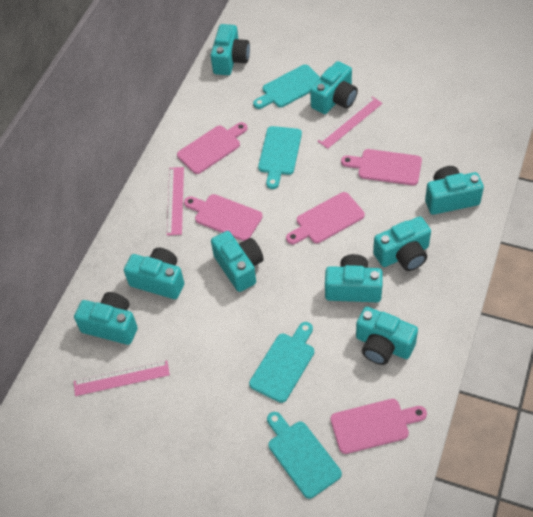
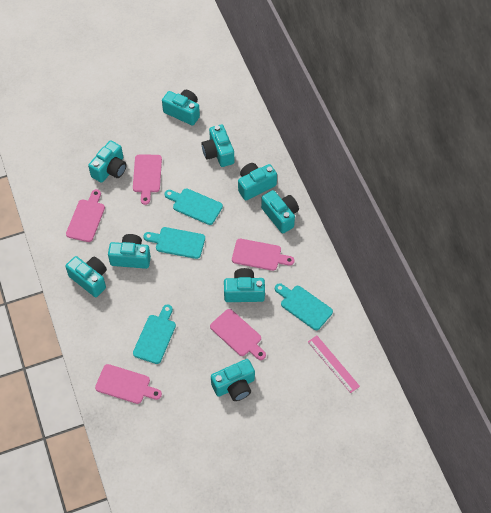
pink ruler: 3 -> 1

